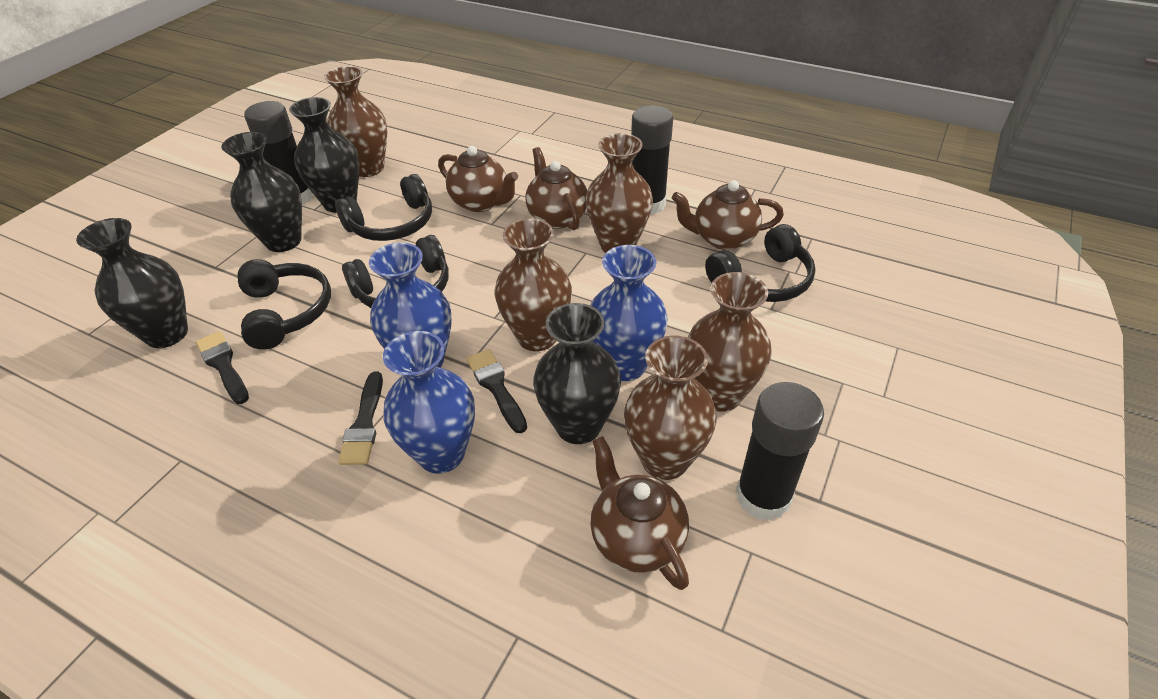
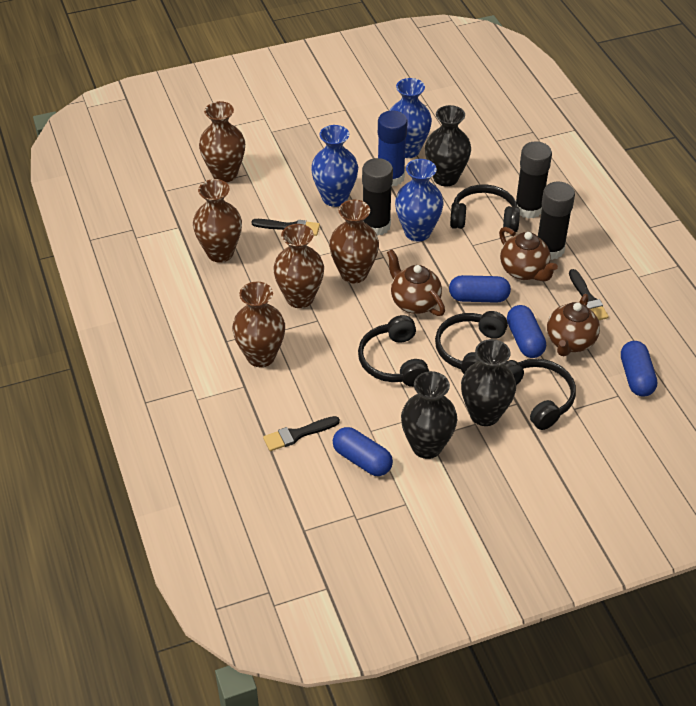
black vase: 4 -> 3
blue capsule: 0 -> 4
blue glue stick: 0 -> 1
brown teapot: 4 -> 3

